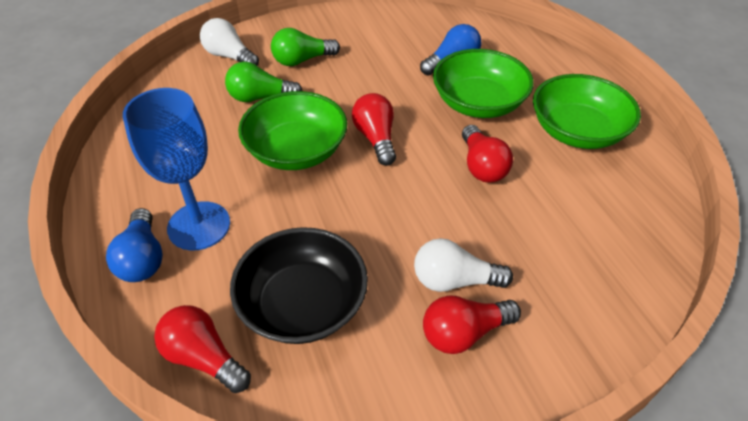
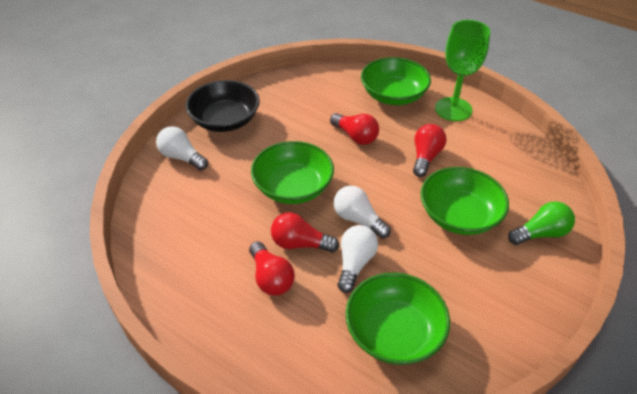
blue goblet: 1 -> 0
blue light bulb: 2 -> 0
green bowl: 3 -> 4
green goblet: 0 -> 1
green light bulb: 2 -> 1
white light bulb: 2 -> 3

